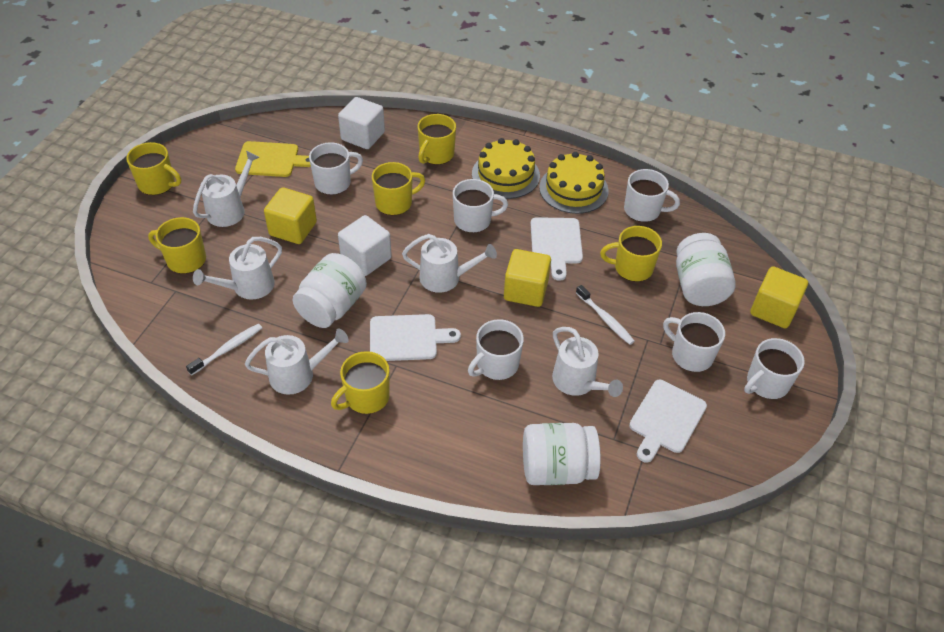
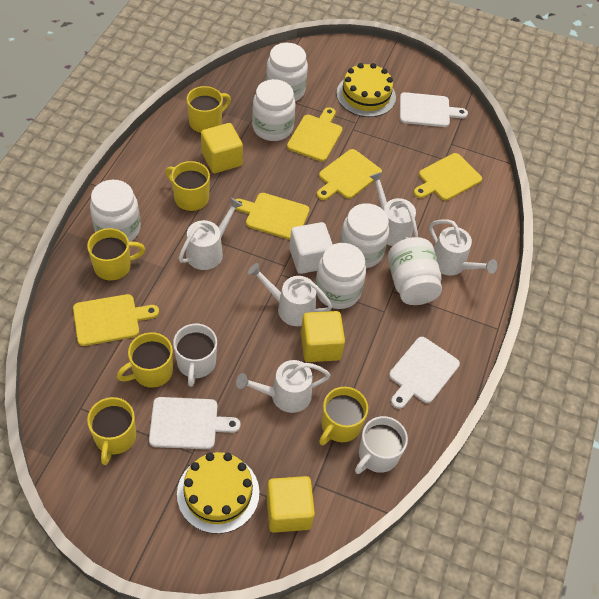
white cube: 2 -> 1
white jar: 3 -> 6
white mug: 6 -> 2
white toothbrush: 2 -> 0
yellow cutting board: 1 -> 5

